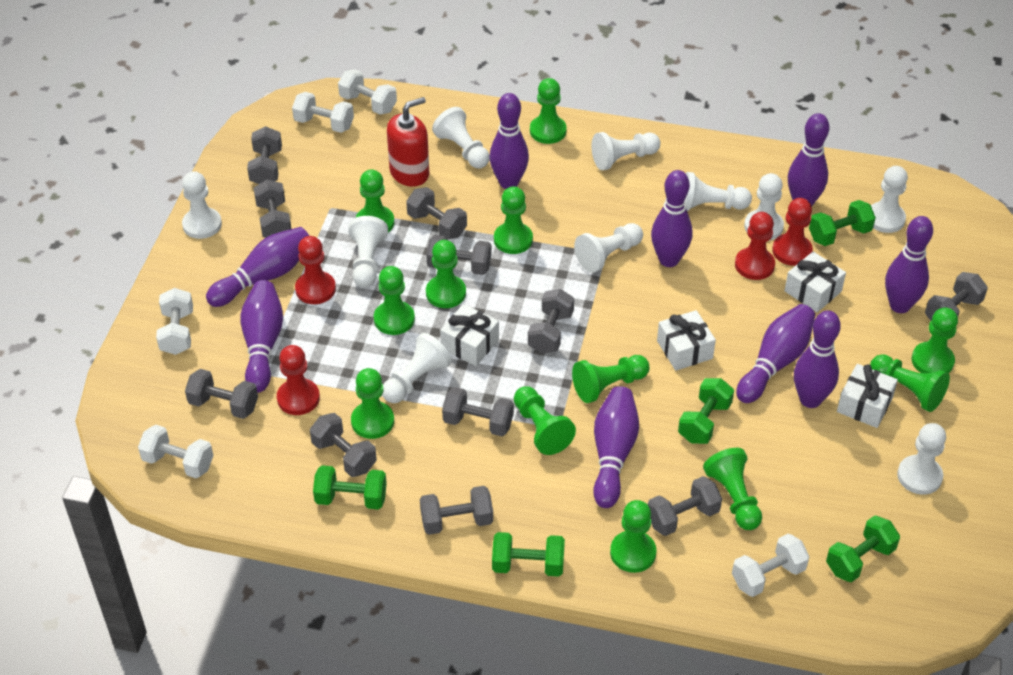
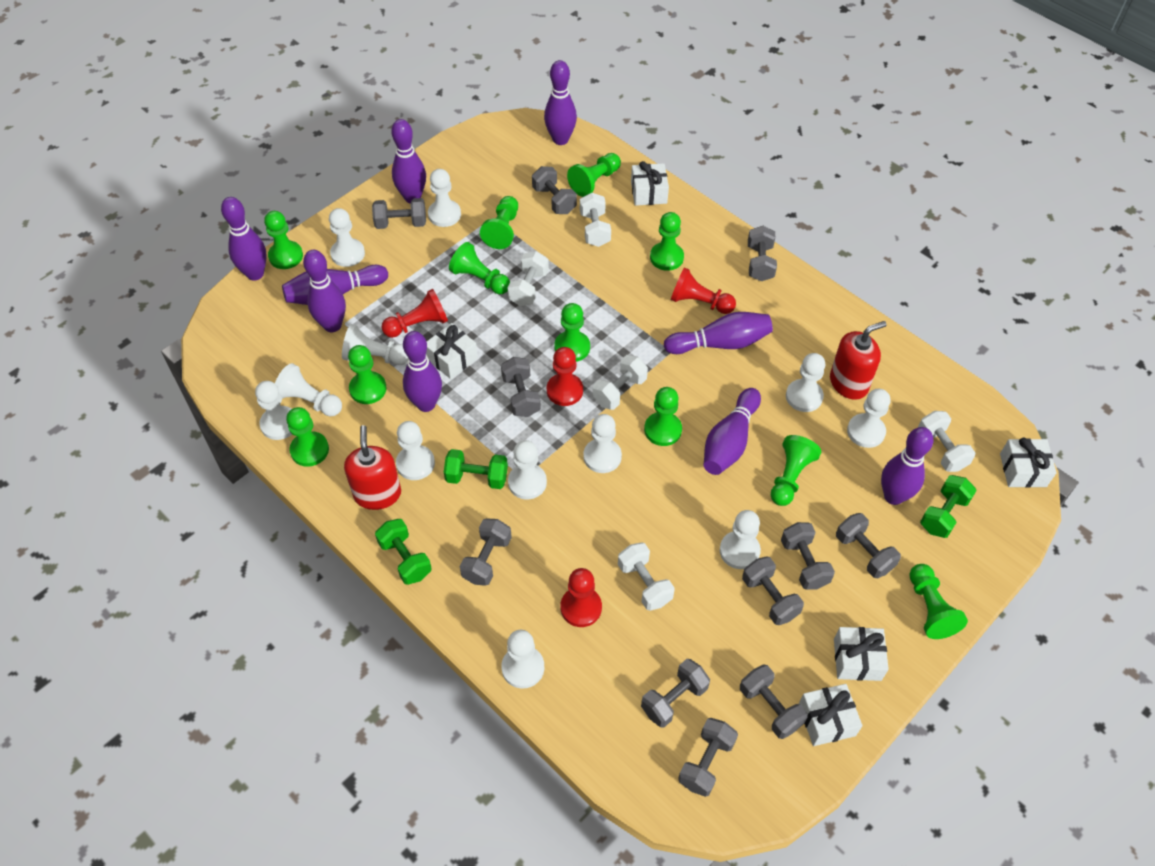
green dumbbell: 5 -> 3
green pawn: 12 -> 11
red soap dispenser: 1 -> 2
white gift: 4 -> 5
white pawn: 10 -> 12

